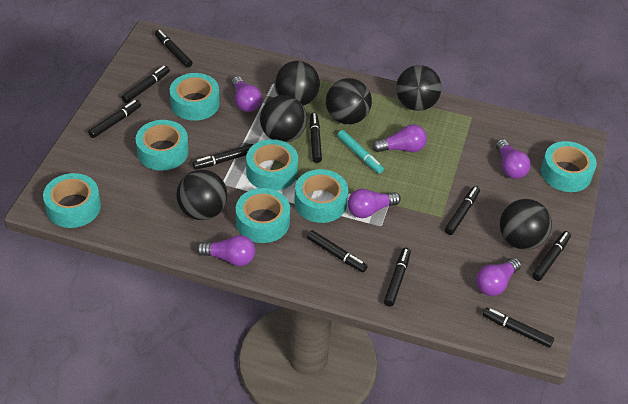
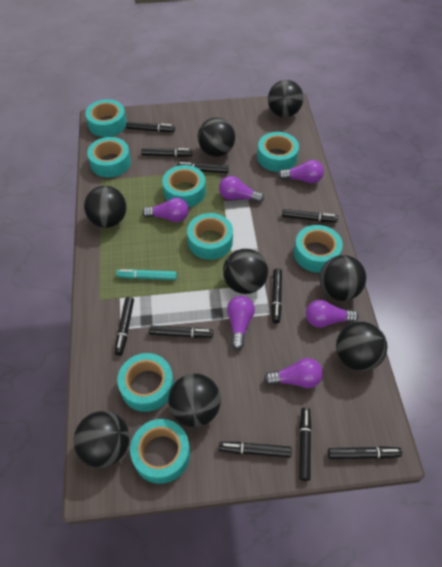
black ball: 6 -> 8
turquoise tape: 7 -> 8

